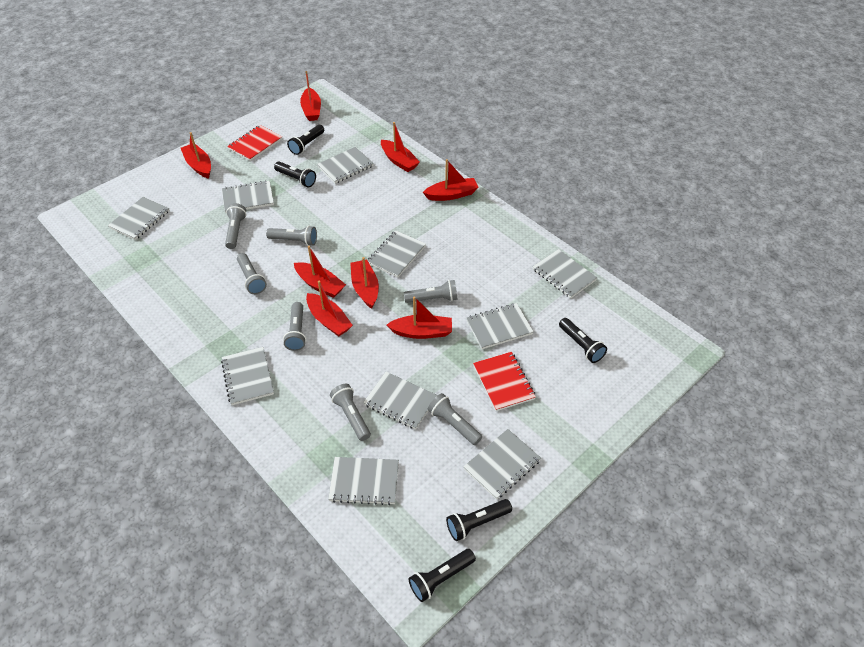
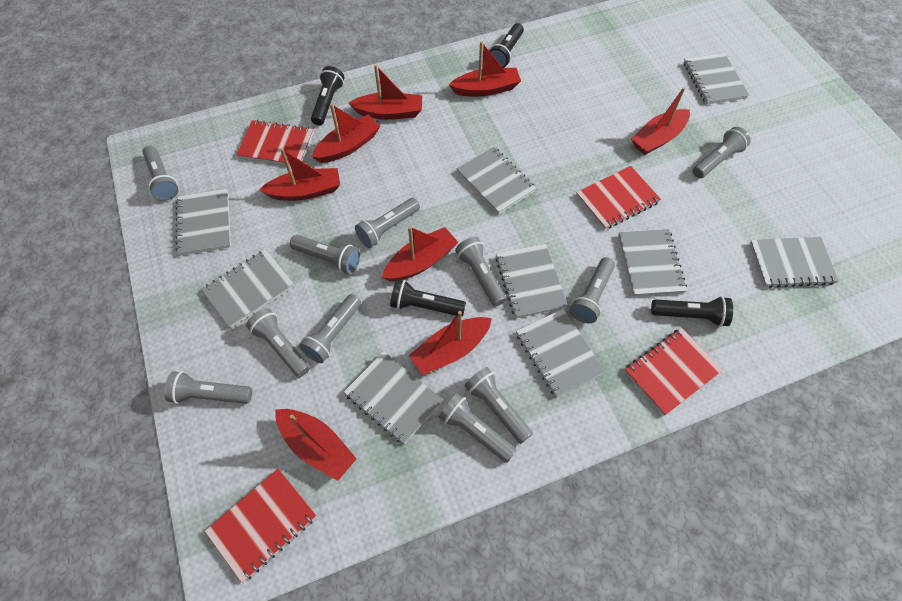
black flashlight: 5 -> 4
grey flashlight: 7 -> 11
grey notebook: 10 -> 9
red notebook: 2 -> 4

